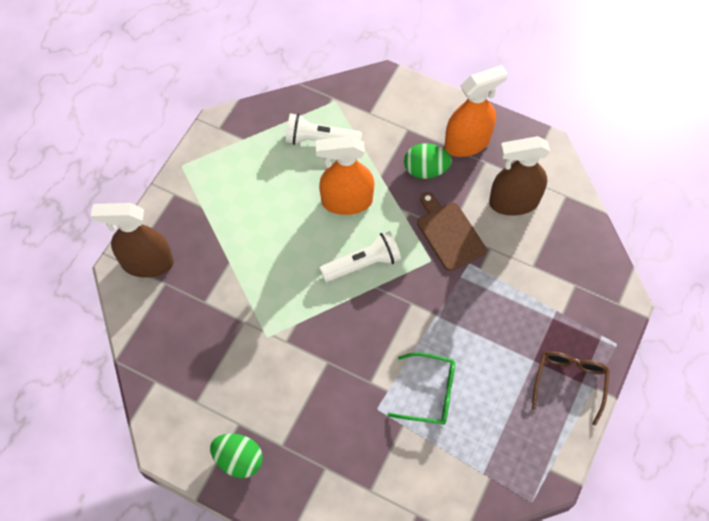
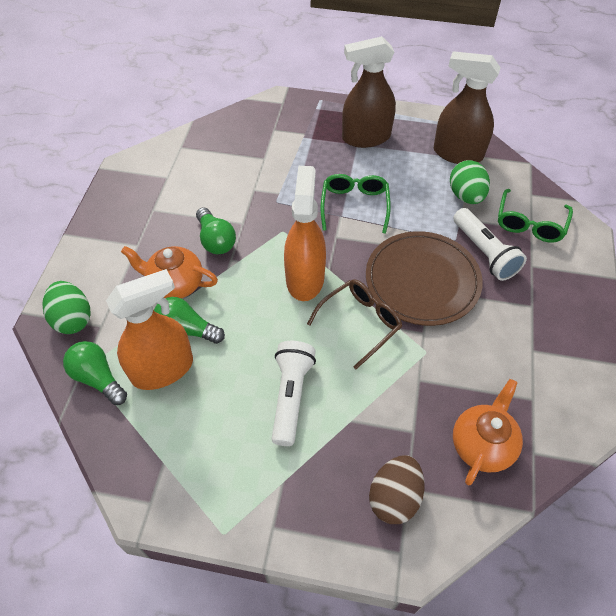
brown cutting board: 1 -> 0
brown egg: 0 -> 1
brown plate: 0 -> 1
green glasses: 1 -> 2
green light bulb: 0 -> 3
orange teapot: 0 -> 2

